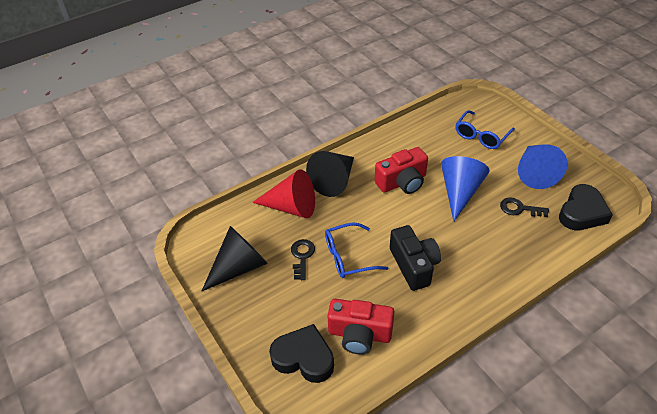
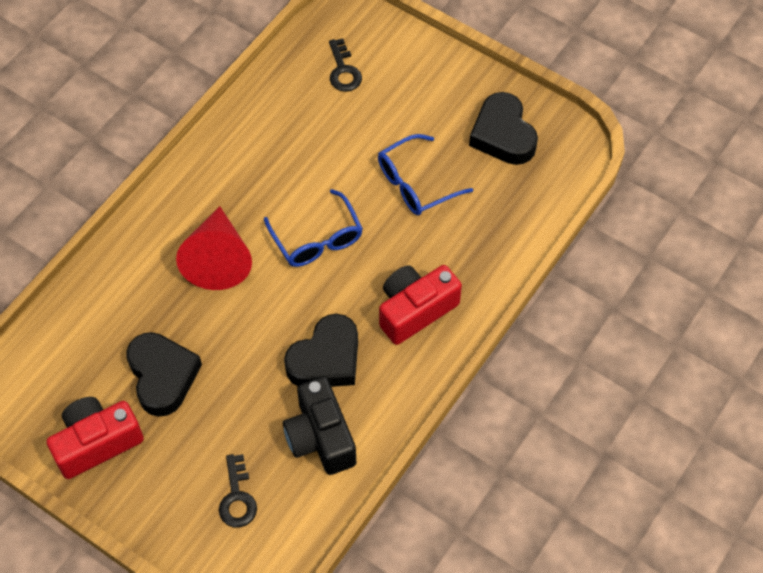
black cone: 2 -> 0
black heart: 2 -> 3
blue cone: 2 -> 0

